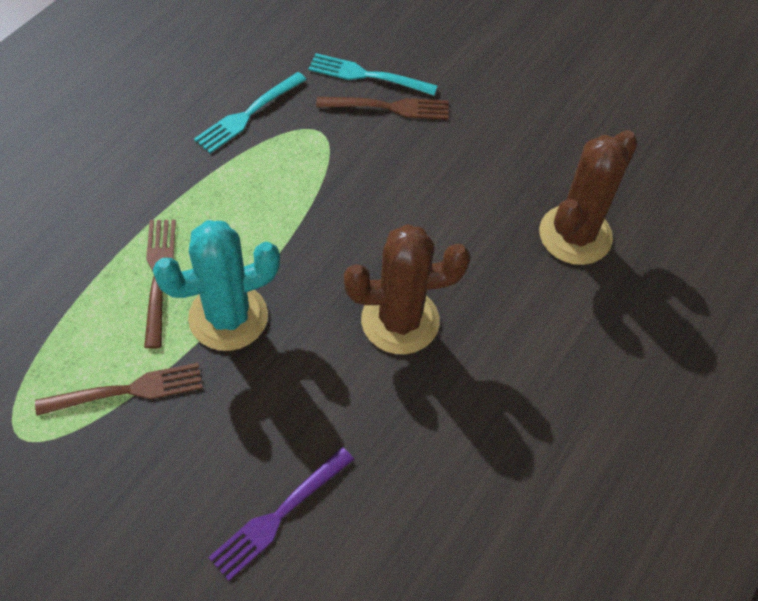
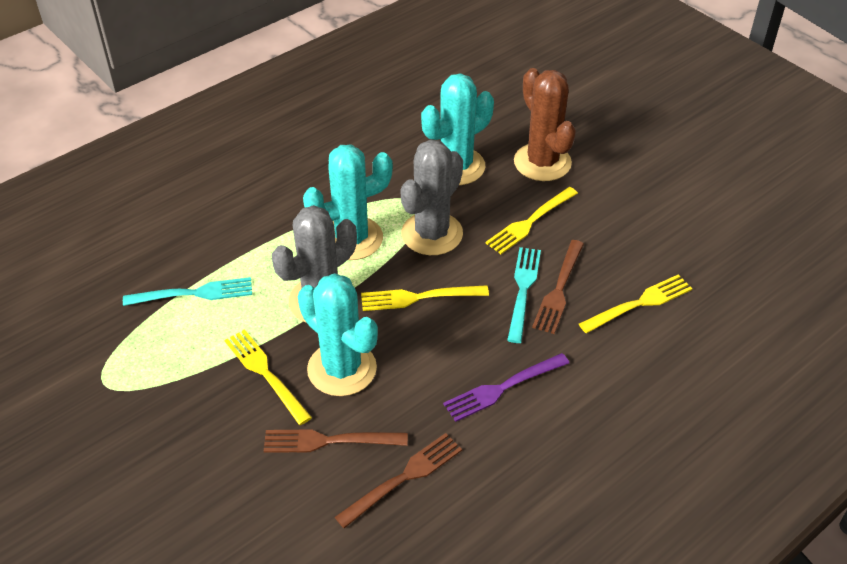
brown cactus: 2 -> 1
grey cactus: 0 -> 2
turquoise cactus: 1 -> 3
yellow fork: 0 -> 4

